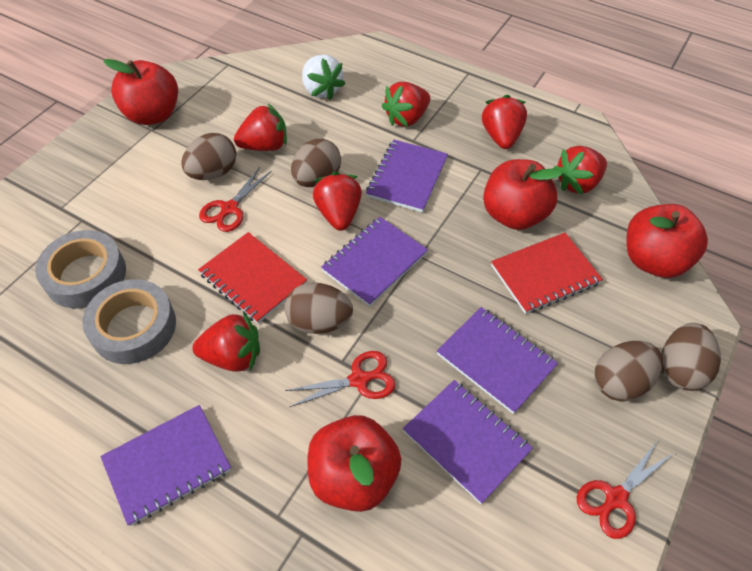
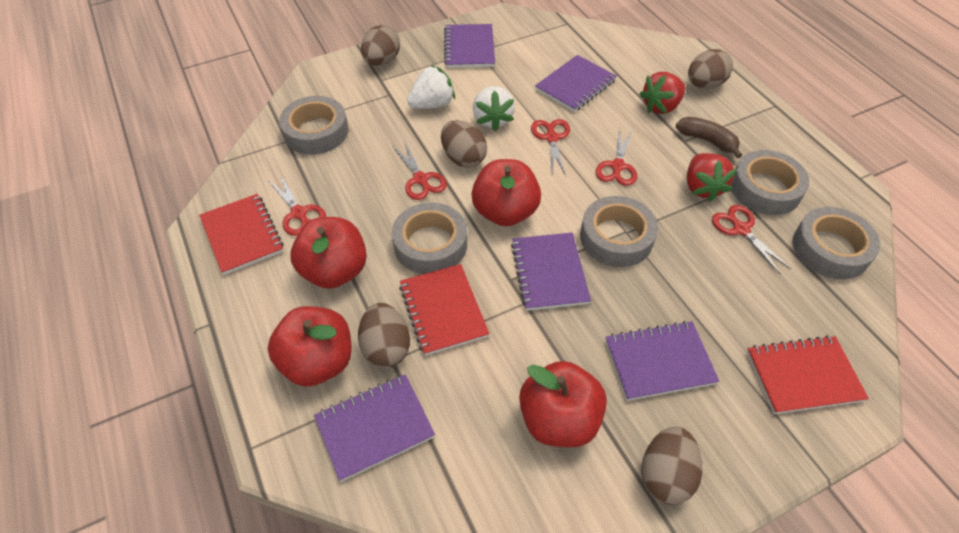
brown banana: 0 -> 1
grey tape: 2 -> 5
red notebook: 2 -> 3
red scissors: 3 -> 5
red strawberry: 6 -> 2
white strawberry: 1 -> 2

